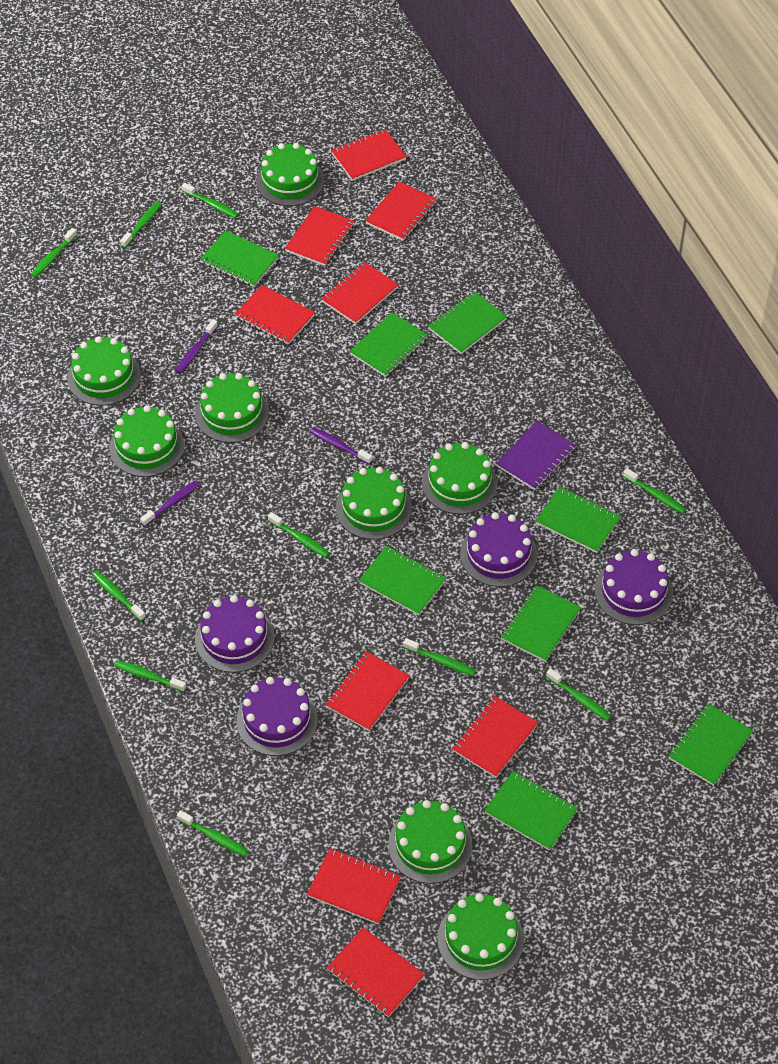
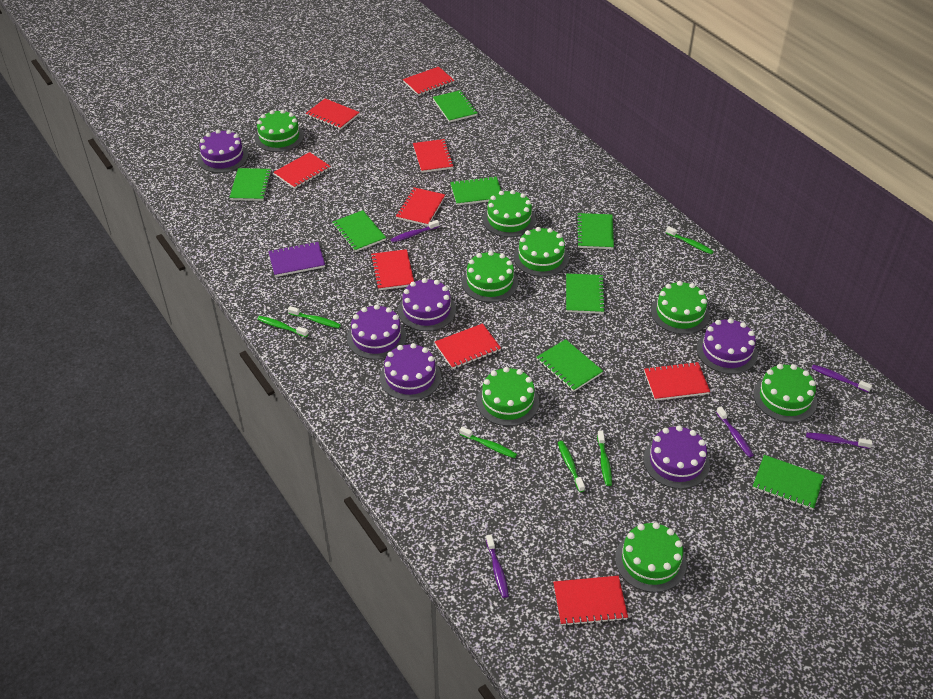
green toothbrush: 10 -> 6
purple cake: 4 -> 6
purple toothbrush: 3 -> 5

